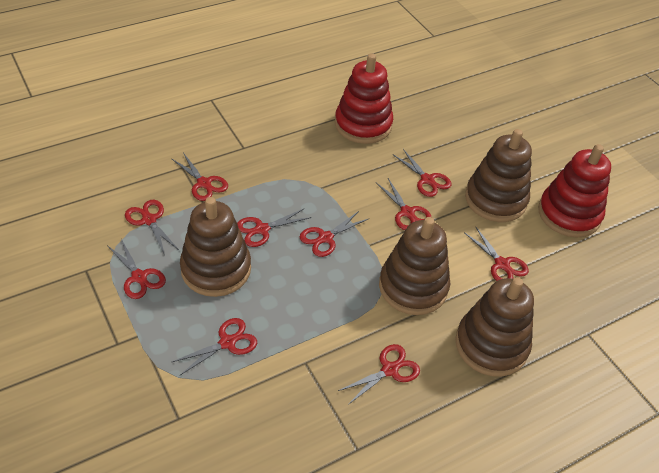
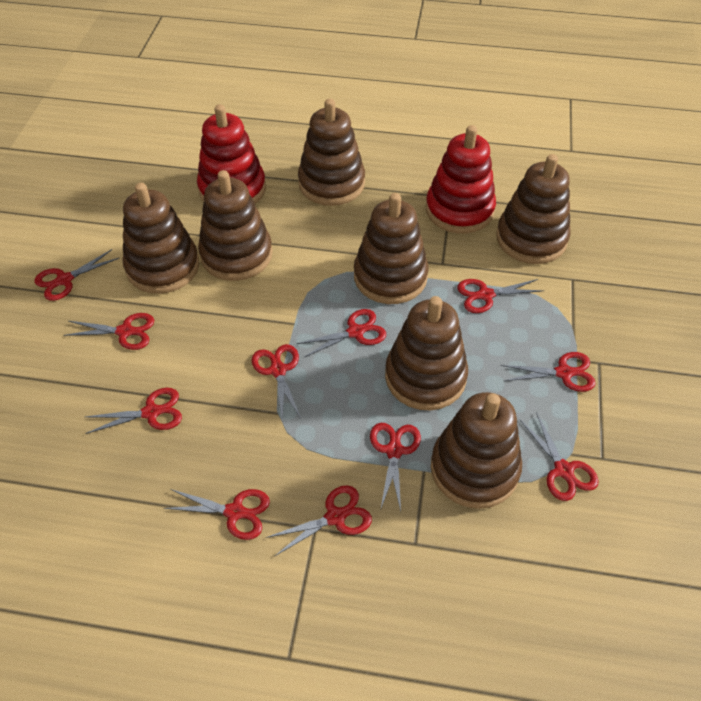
brown stacking toy: 4 -> 7
red scissors: 10 -> 11

